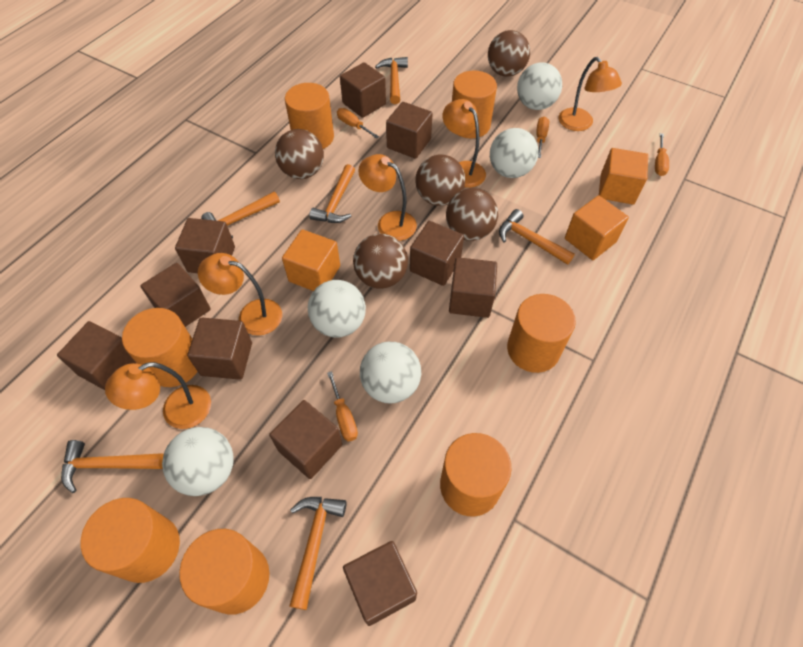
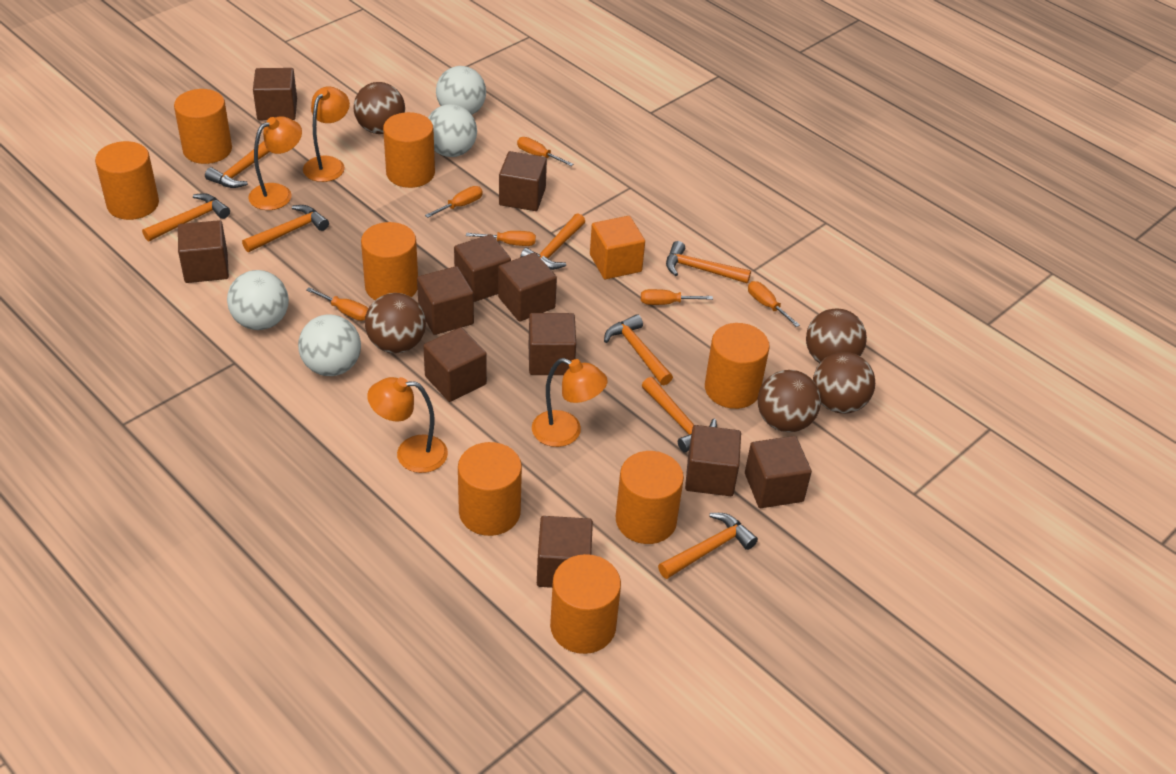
brown cube: 10 -> 11
orange cube: 3 -> 1
orange cylinder: 7 -> 8
orange hammer: 6 -> 8
orange lamp: 5 -> 4
orange screwdriver: 4 -> 6
white ball: 5 -> 4

